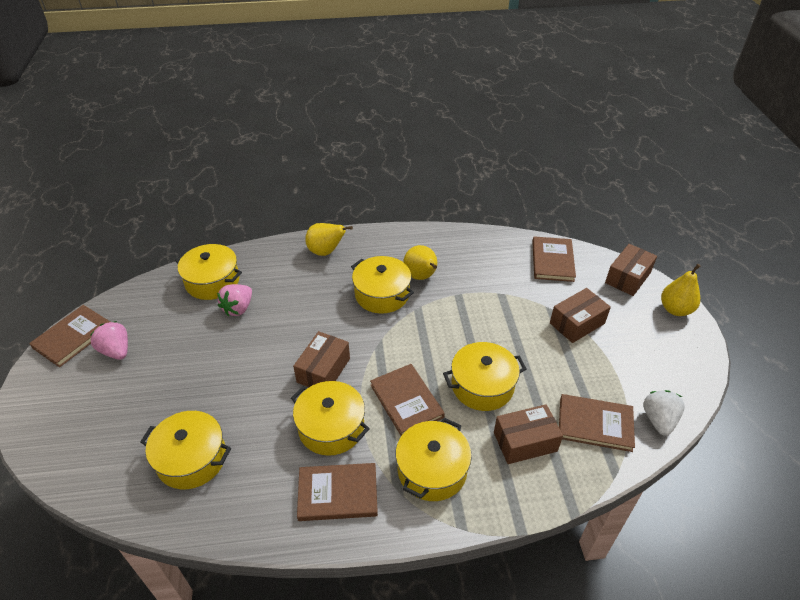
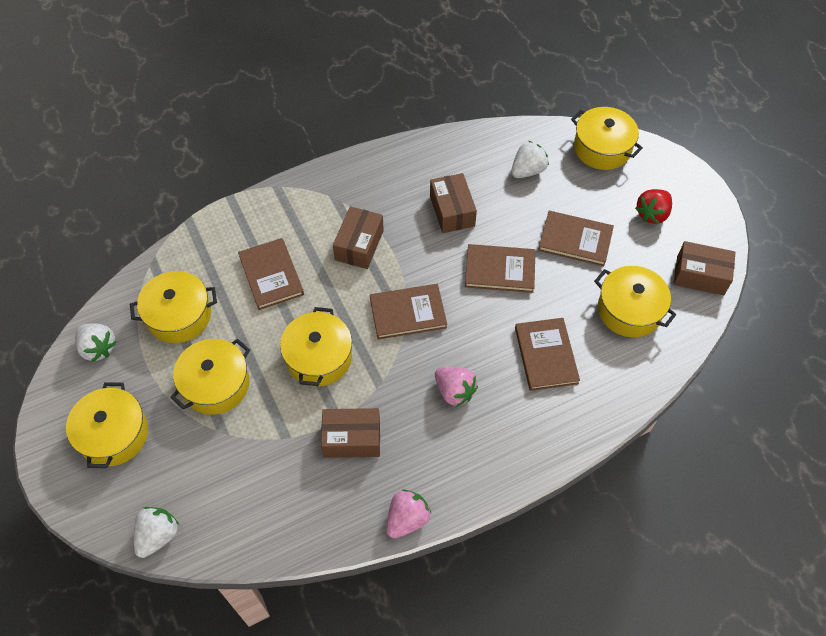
red strawberry: 0 -> 1
white strawberry: 1 -> 3
yellow pear: 3 -> 0

